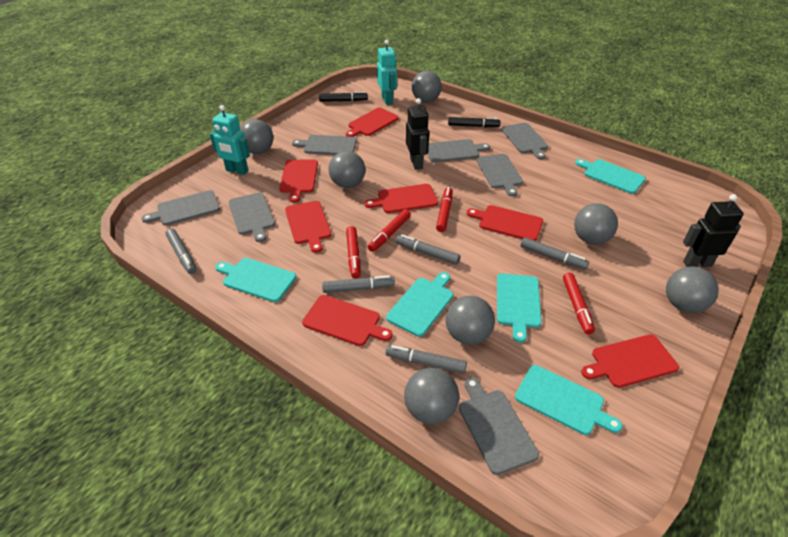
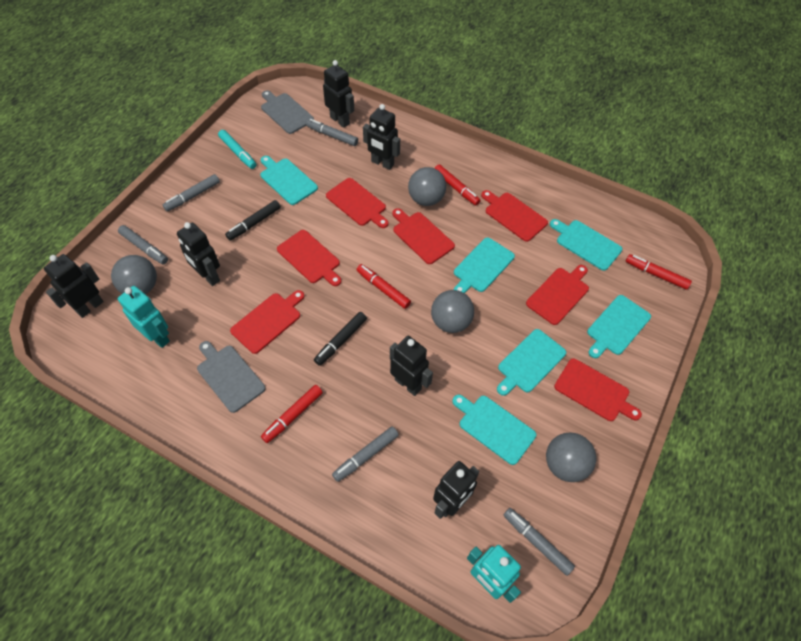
black robot: 2 -> 6
grey ball: 7 -> 4
grey cutting board: 7 -> 2
turquoise cutting board: 5 -> 6
turquoise marker: 0 -> 1

